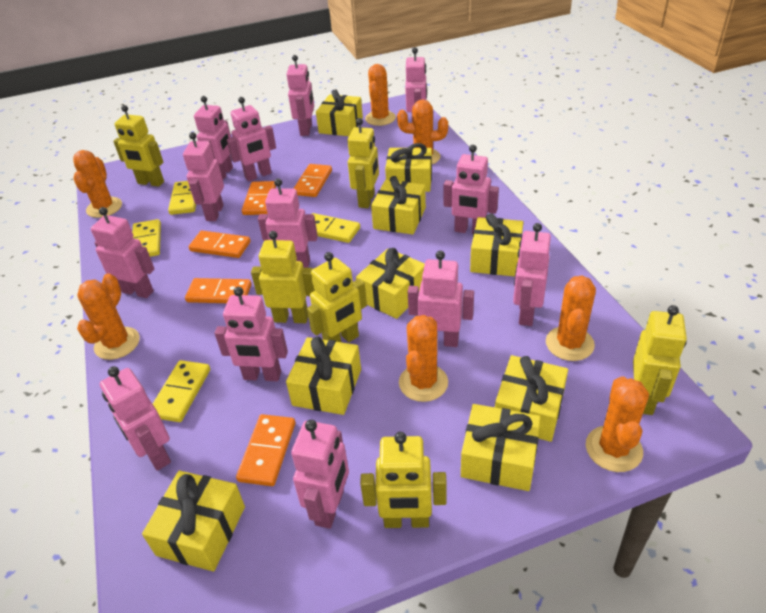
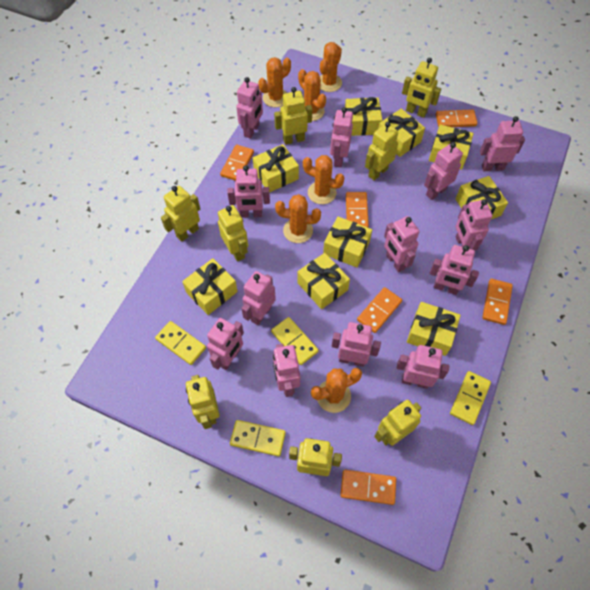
orange cactus: 7 -> 6
orange domino: 5 -> 6
yellow robot: 6 -> 8

